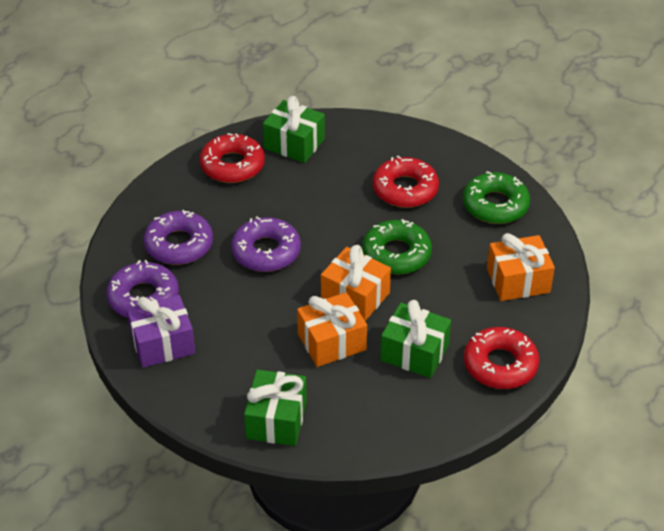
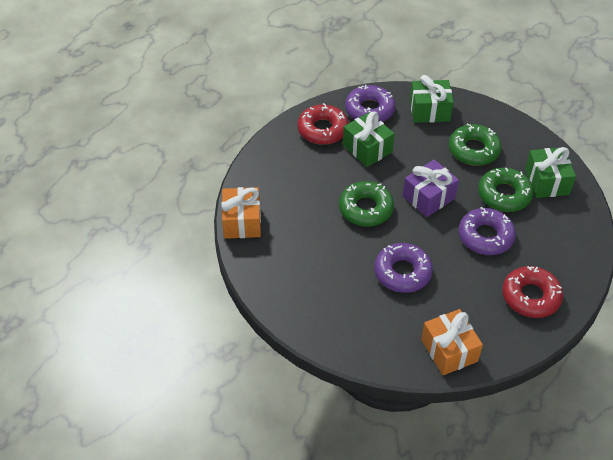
green donut: 2 -> 3
orange gift: 3 -> 2
red donut: 3 -> 2

